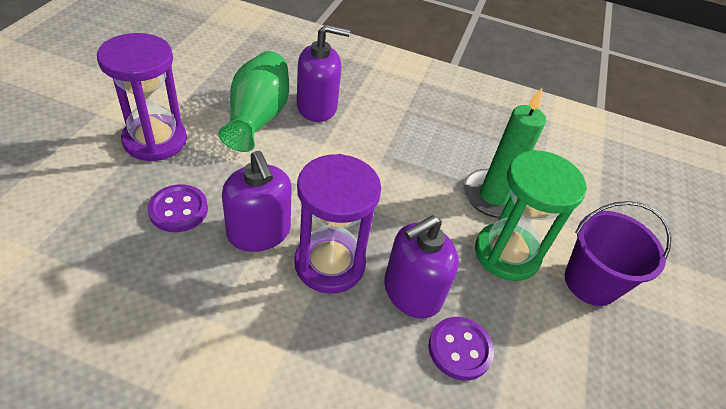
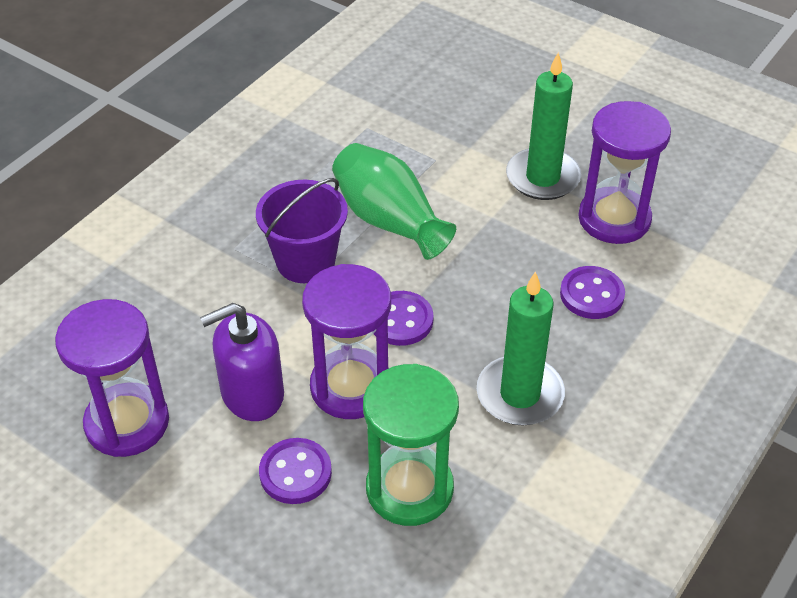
green candle: 1 -> 2
purple button: 2 -> 3
purple hourglass: 2 -> 3
purple soap dispenser: 3 -> 1

